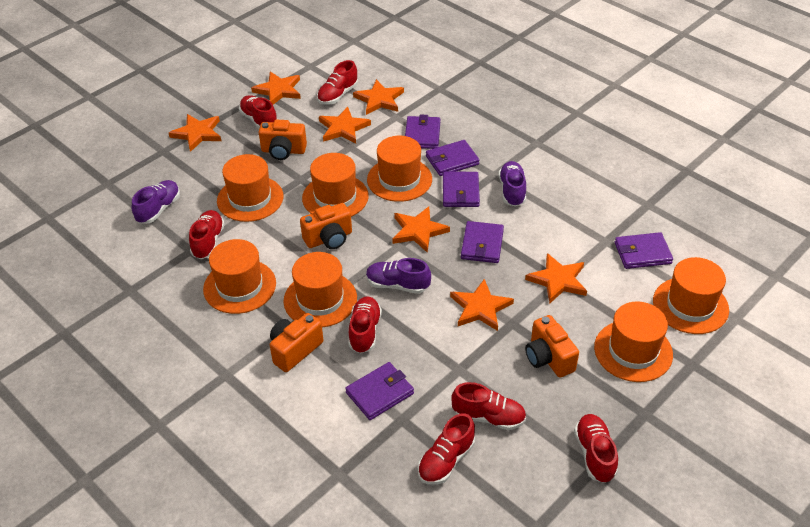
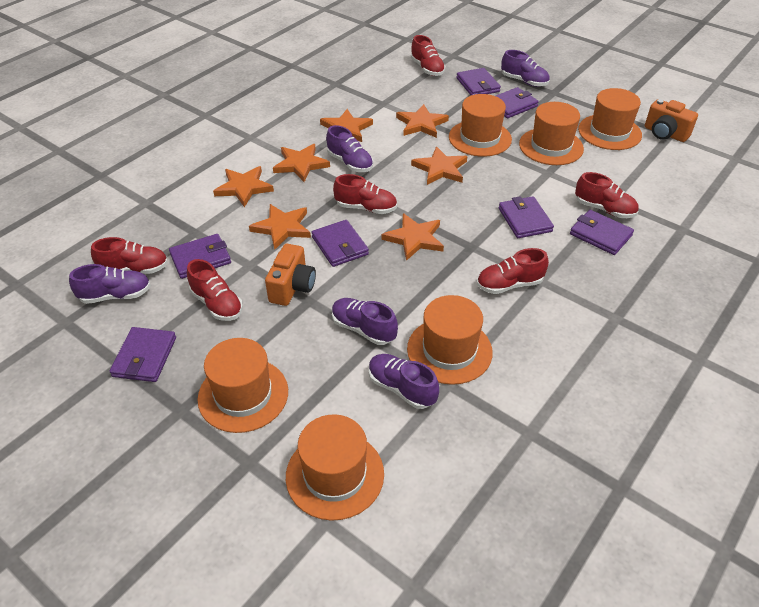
orange camera: 4 -> 2
orange hat: 7 -> 6
purple shoe: 3 -> 5
purple wallet: 6 -> 7
red shoe: 7 -> 6

